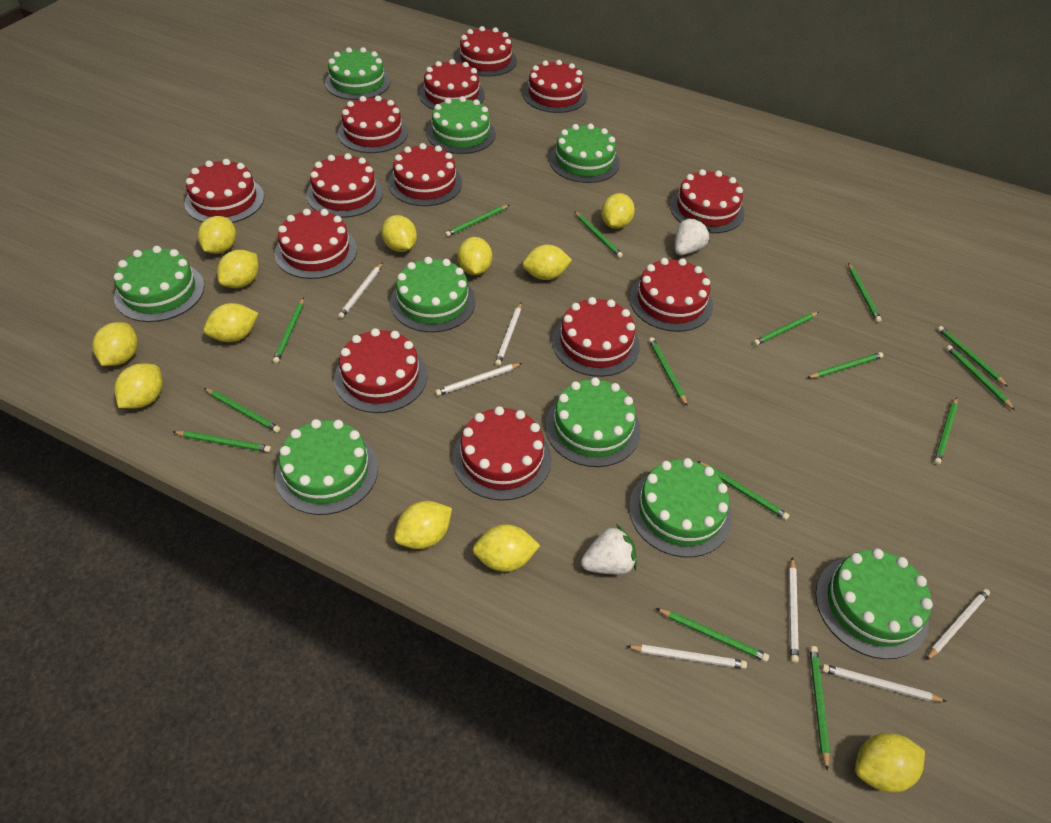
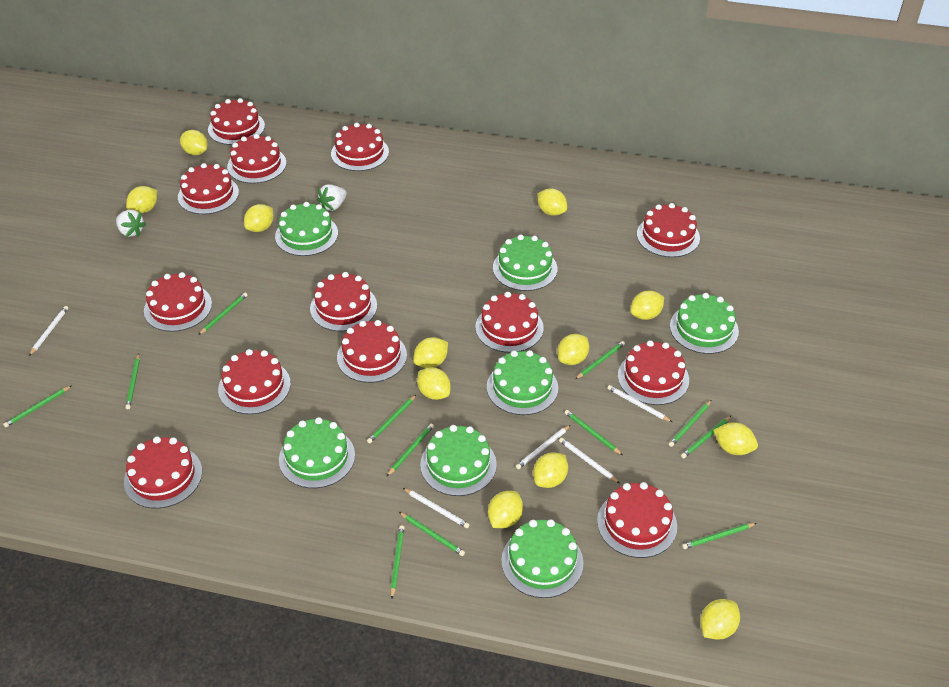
green cake: 9 -> 7
green pencil: 15 -> 12
white pencil: 7 -> 5

